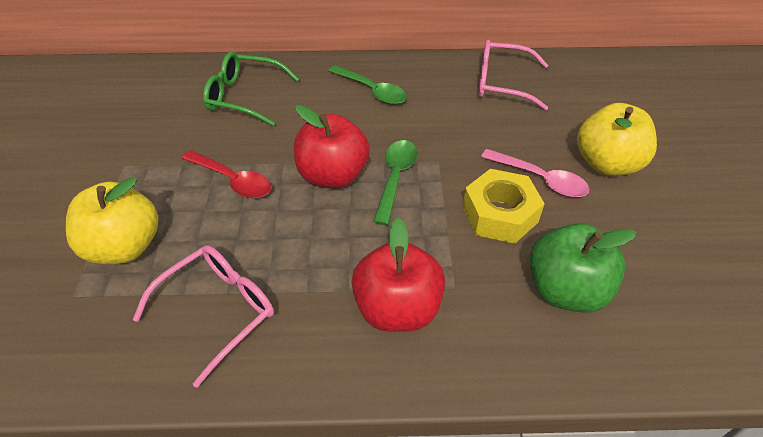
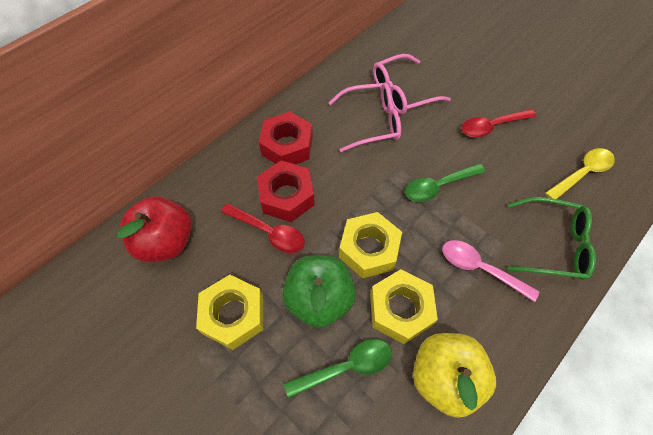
red apple: 2 -> 1
red nut: 0 -> 2
red spoon: 1 -> 2
yellow apple: 2 -> 1
yellow nut: 1 -> 3
yellow spoon: 0 -> 1

